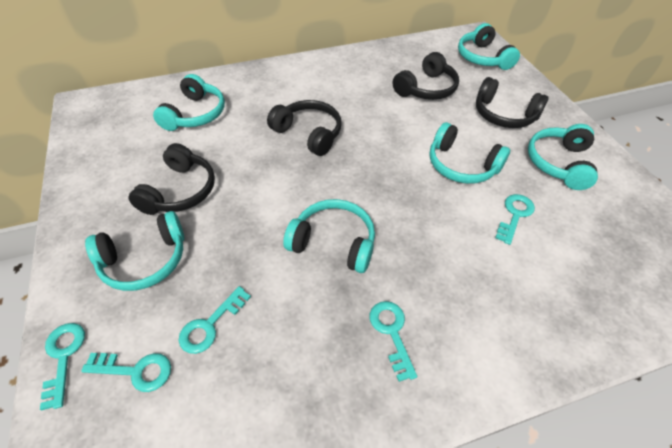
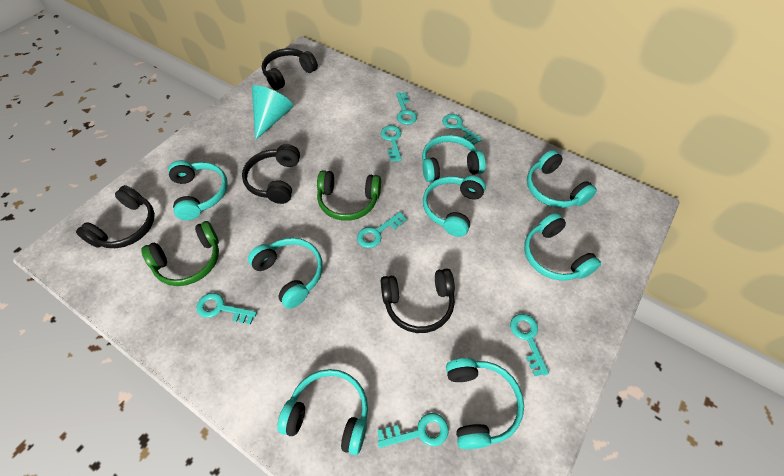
green headphones: 0 -> 2
turquoise cone: 0 -> 1
turquoise headphones: 6 -> 8
turquoise key: 5 -> 7

